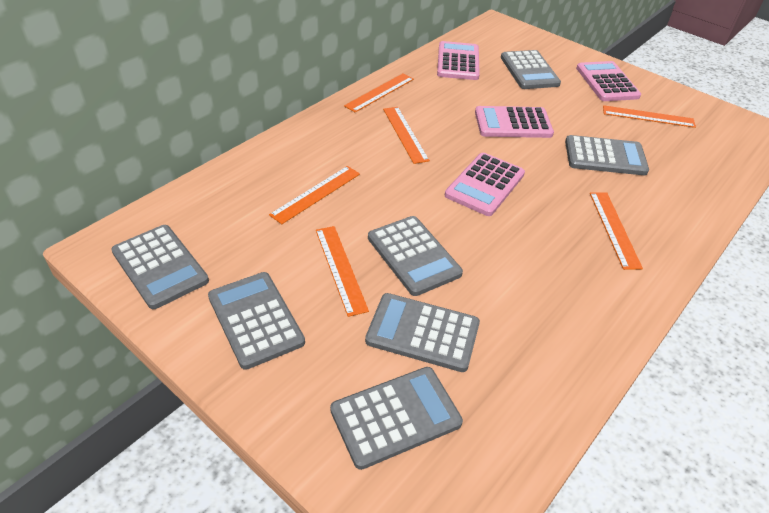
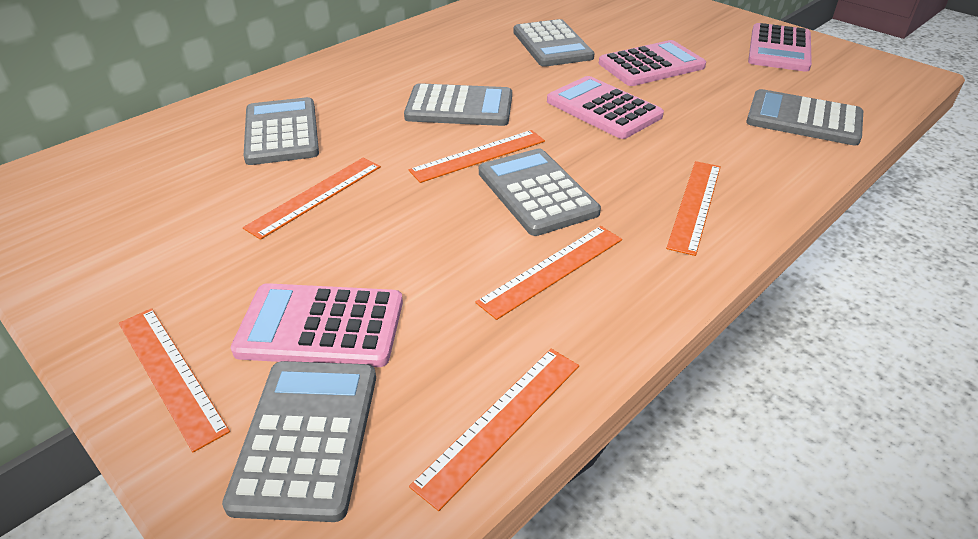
grey calculator: 7 -> 6

